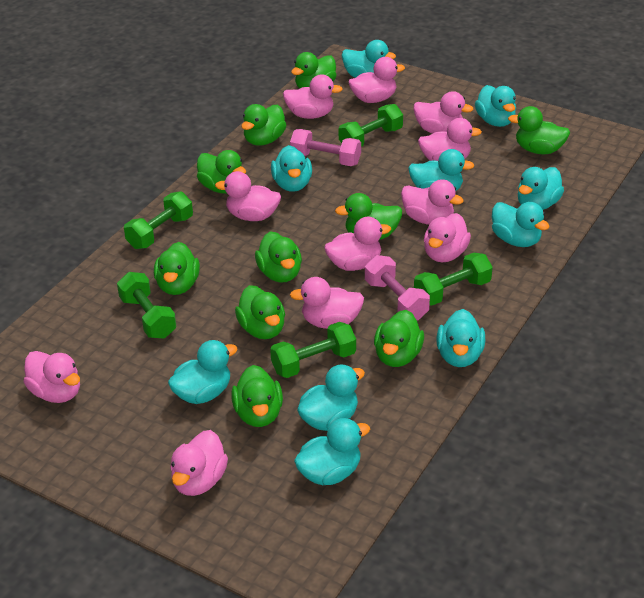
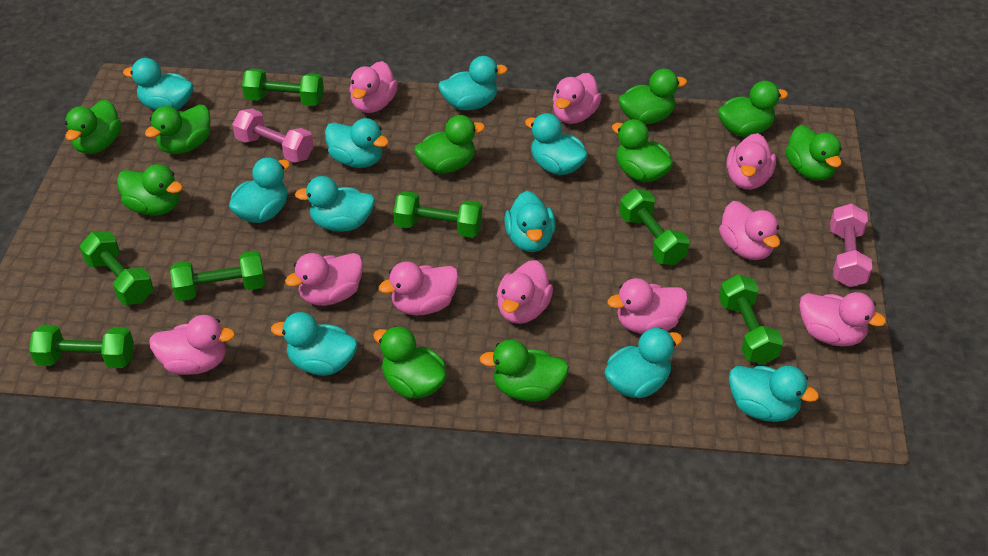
green dumbbell: 5 -> 7
pink duck: 11 -> 10

